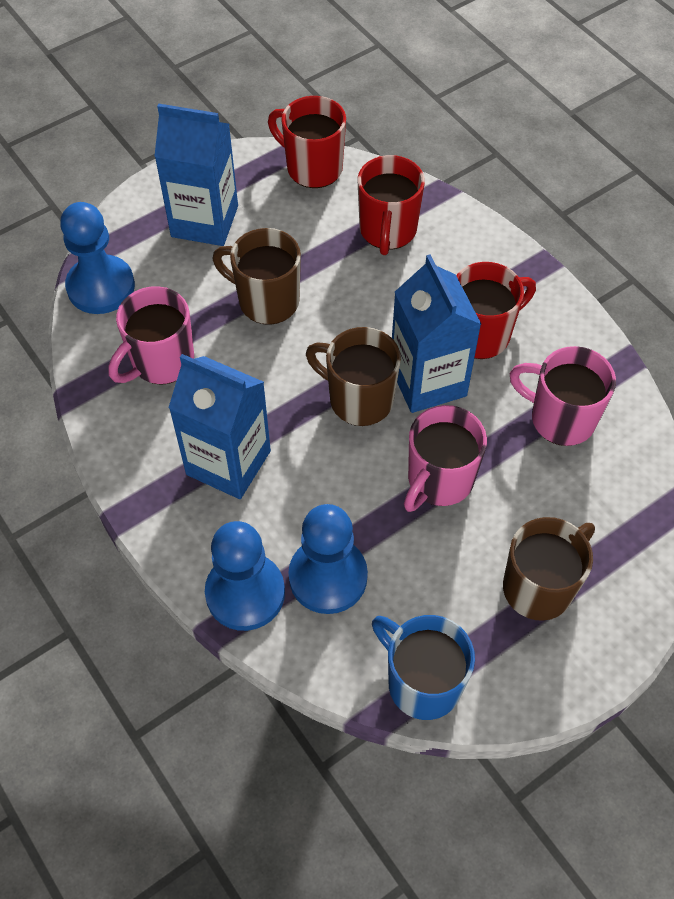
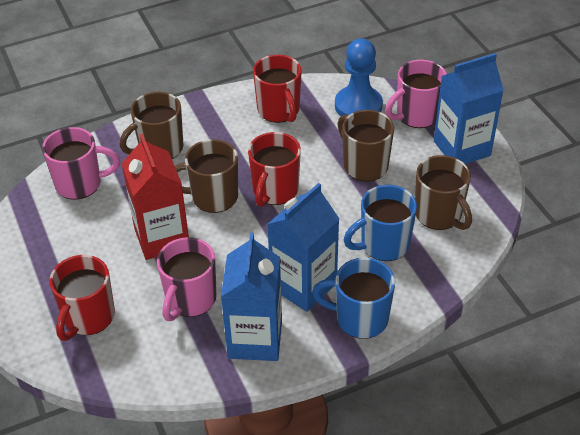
blue mug: 1 -> 2
blue pawn: 3 -> 1
brown mug: 3 -> 4
red carton: 0 -> 1

